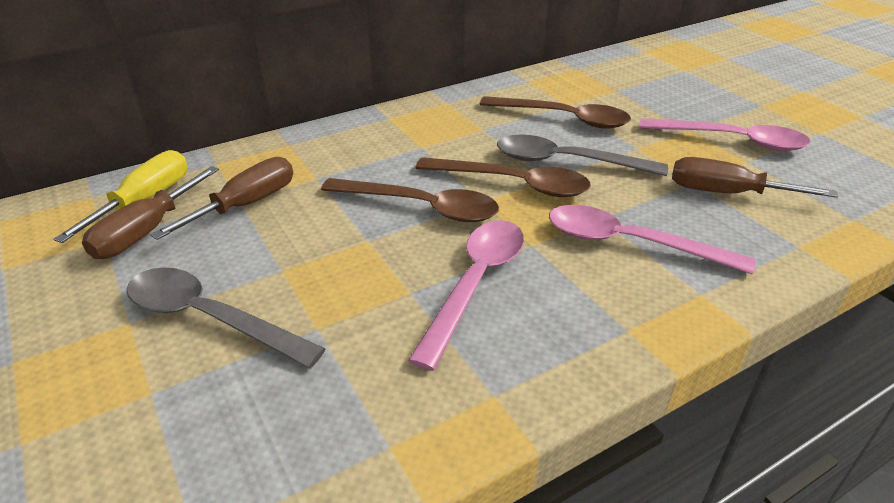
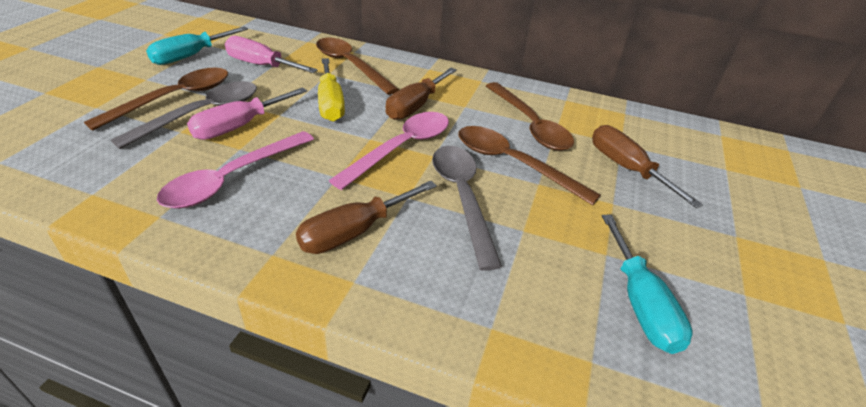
brown spoon: 3 -> 4
pink screwdriver: 0 -> 2
pink spoon: 3 -> 2
turquoise screwdriver: 0 -> 2

